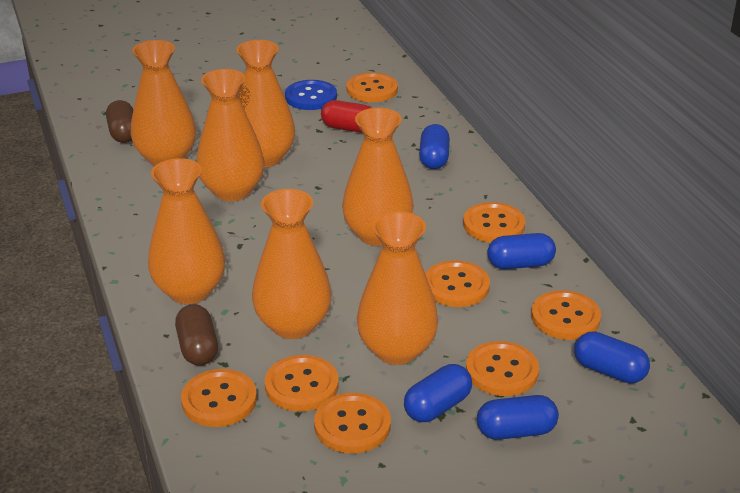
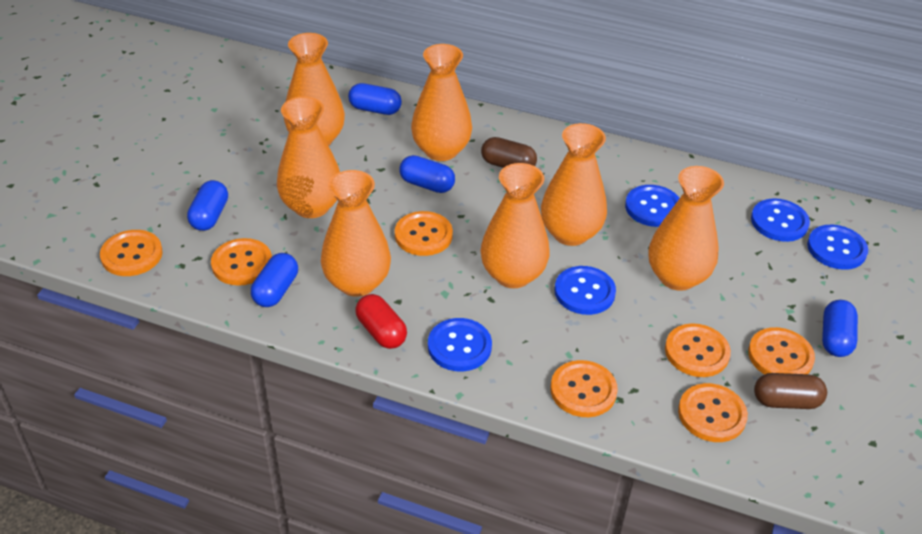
blue button: 1 -> 5
orange button: 8 -> 7

